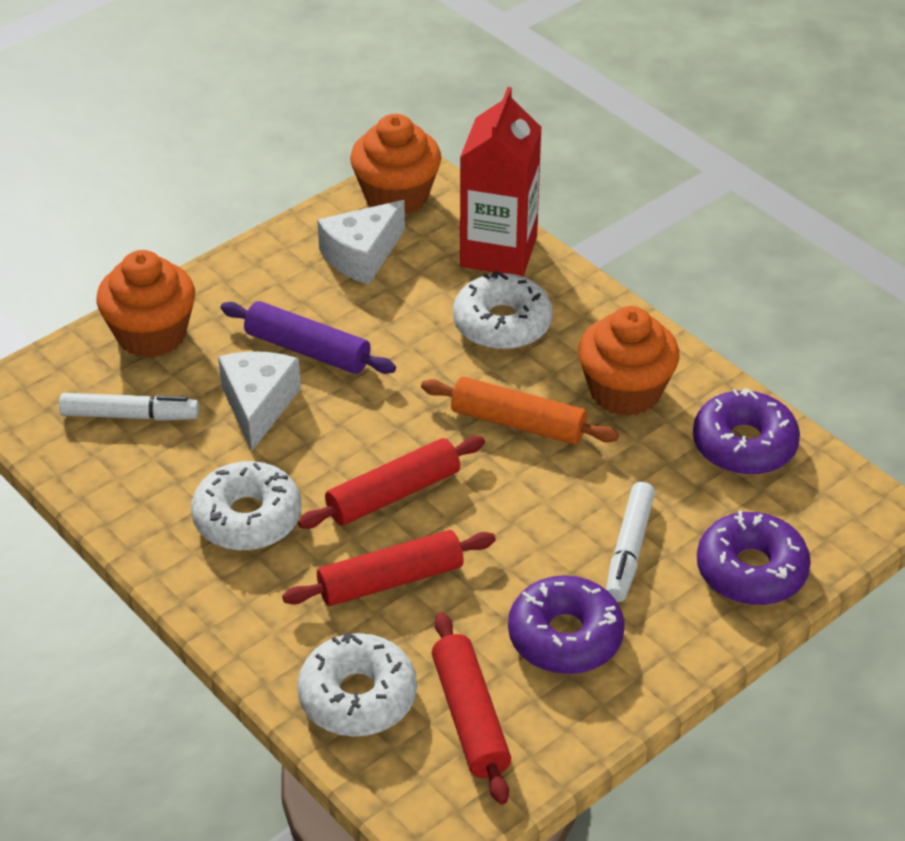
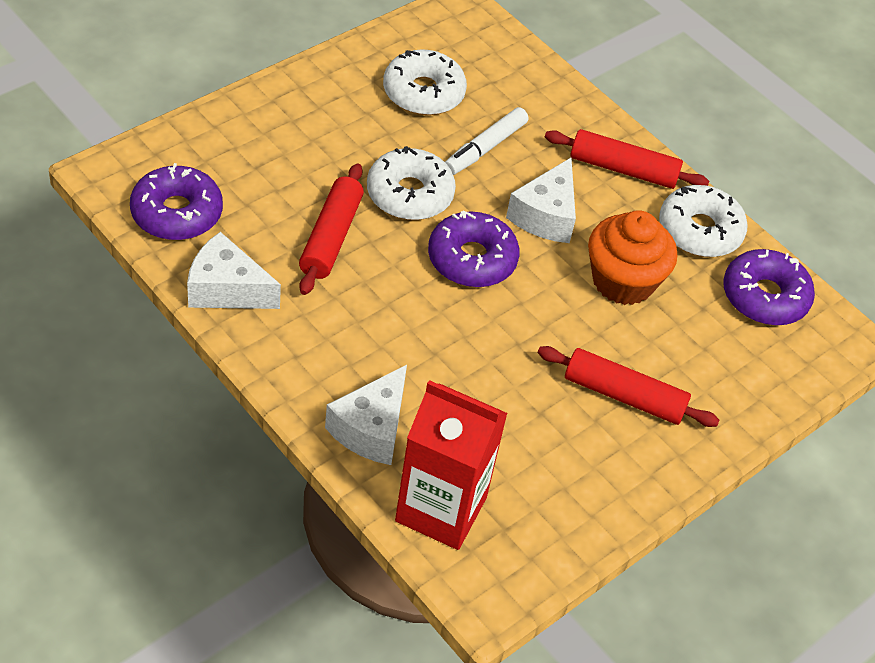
orange cupcake: 3 -> 1
orange rolling pin: 1 -> 0
purple rolling pin: 1 -> 0
white cheese: 2 -> 3
white marker: 2 -> 1

